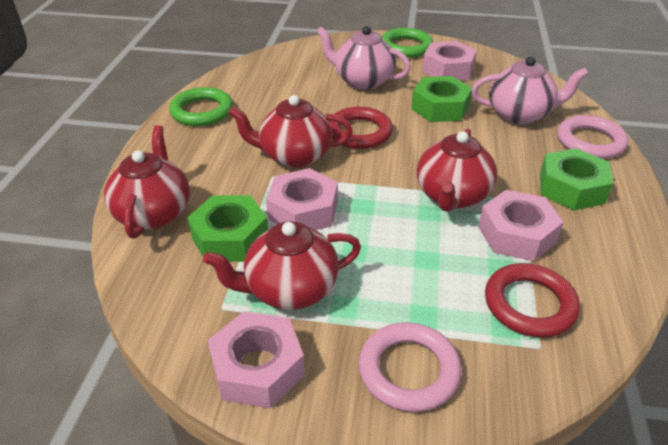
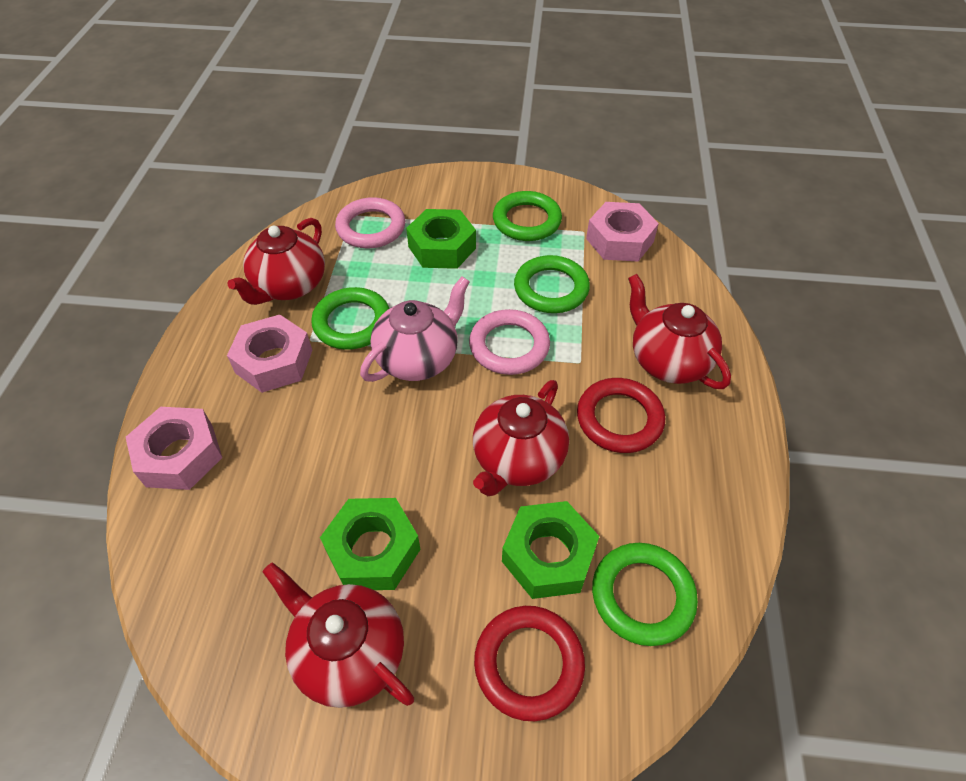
green ring: 2 -> 4
pink nut: 4 -> 3
pink teapot: 2 -> 1

